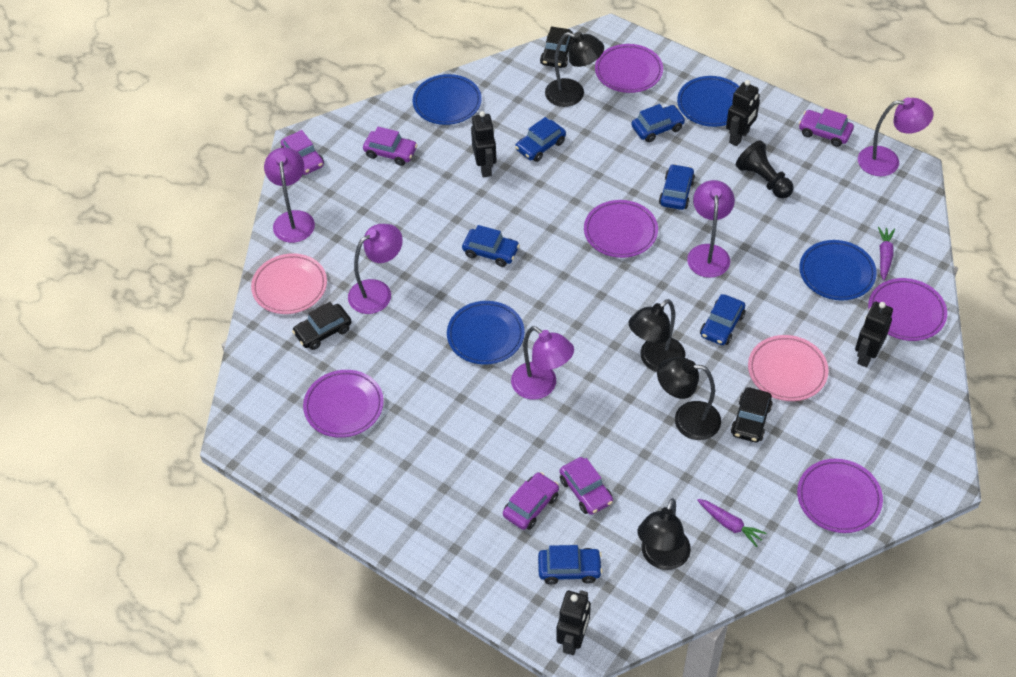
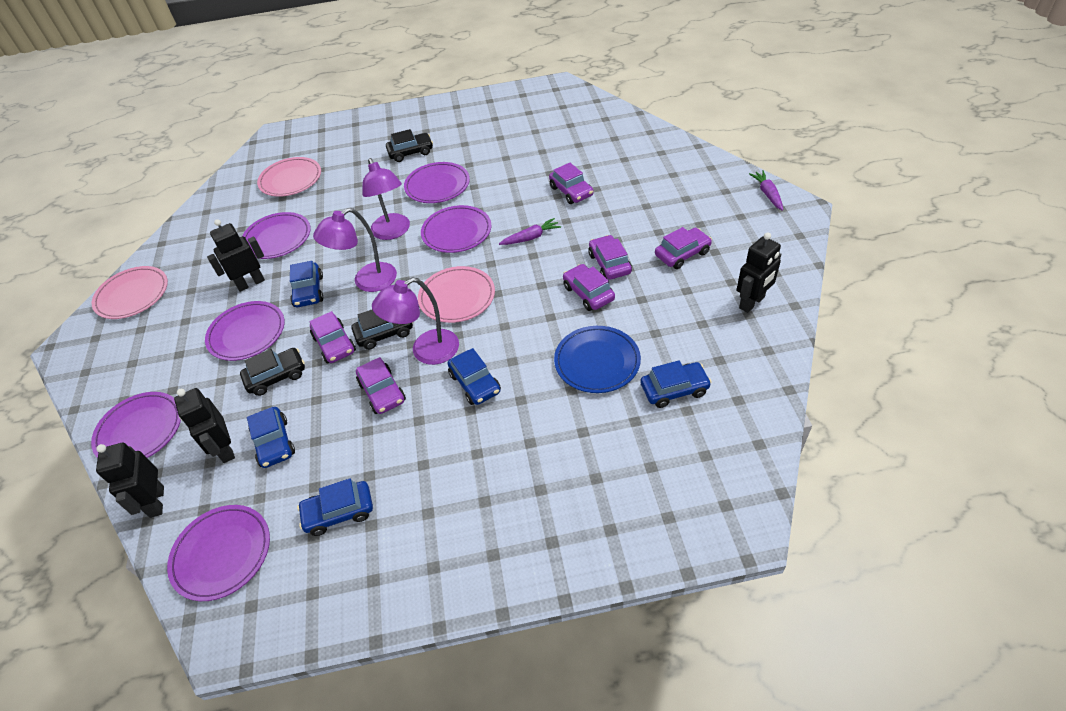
black lamp: 4 -> 0
black pawn: 1 -> 0
blue car: 6 -> 5
blue plate: 4 -> 1
pink plate: 2 -> 3
purple car: 5 -> 6
purple lamp: 5 -> 3
purple plate: 5 -> 6

